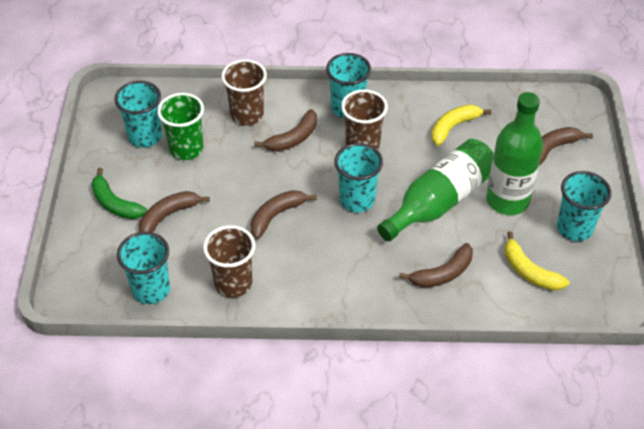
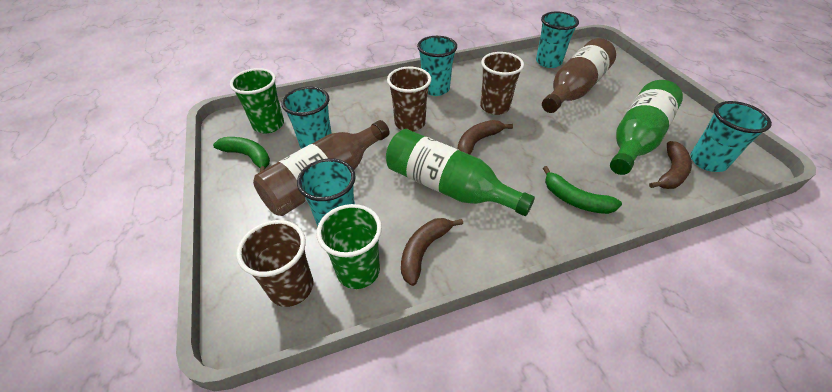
brown banana: 5 -> 3
brown bottle: 0 -> 2
green banana: 1 -> 2
green cup: 1 -> 2
yellow banana: 2 -> 0

